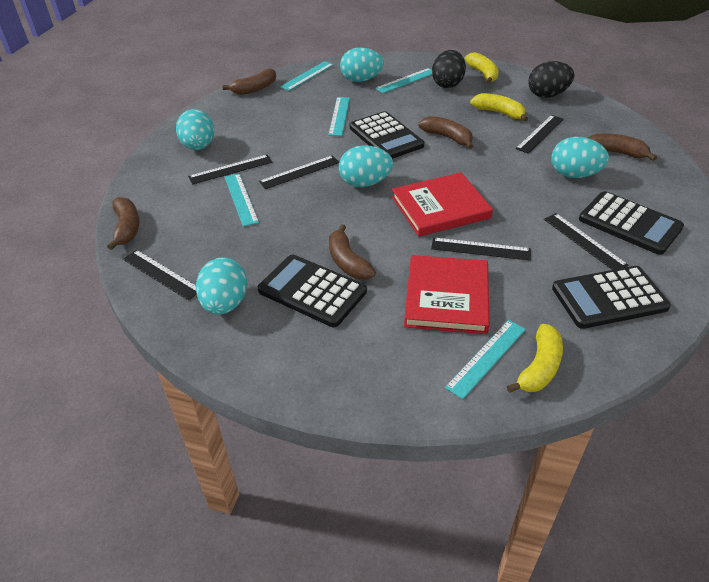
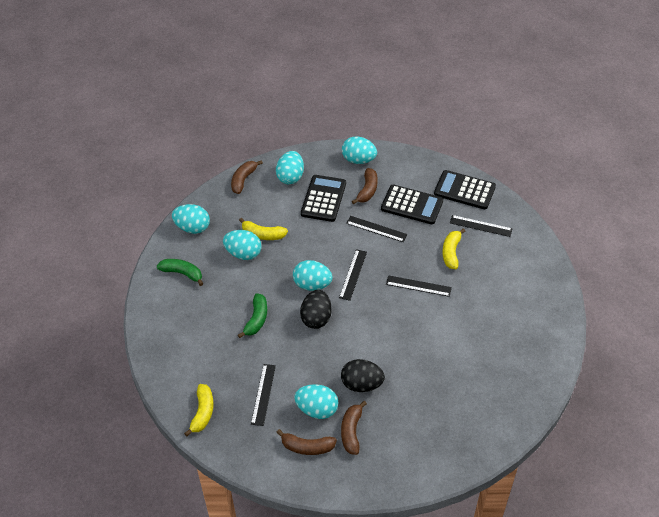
black calculator: 4 -> 3
black ruler: 6 -> 5
brown banana: 5 -> 4
green banana: 0 -> 2
red book: 2 -> 0
turquoise egg: 5 -> 6
turquoise ruler: 5 -> 0

